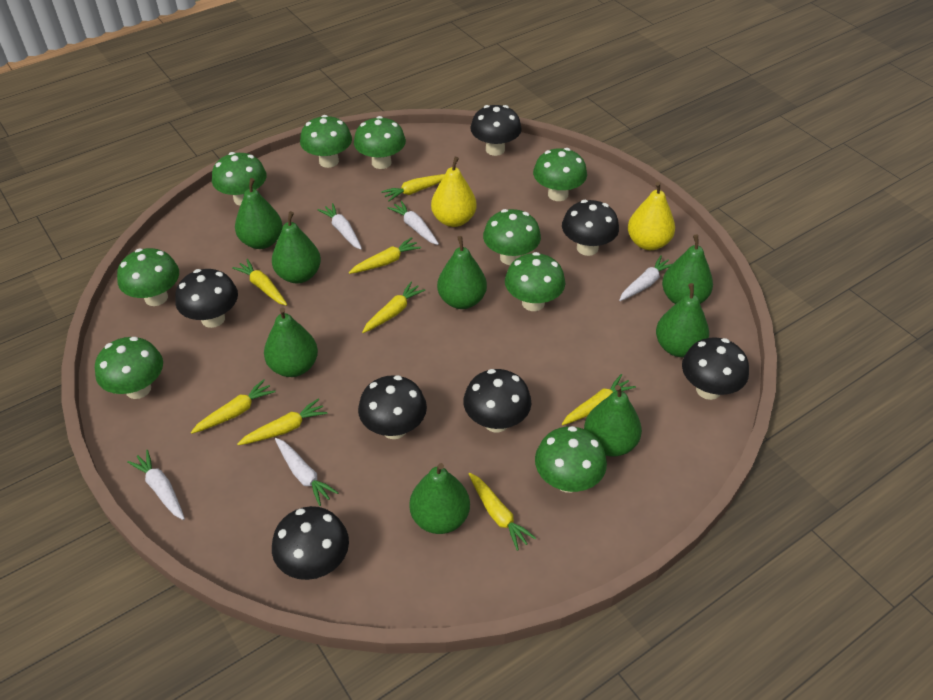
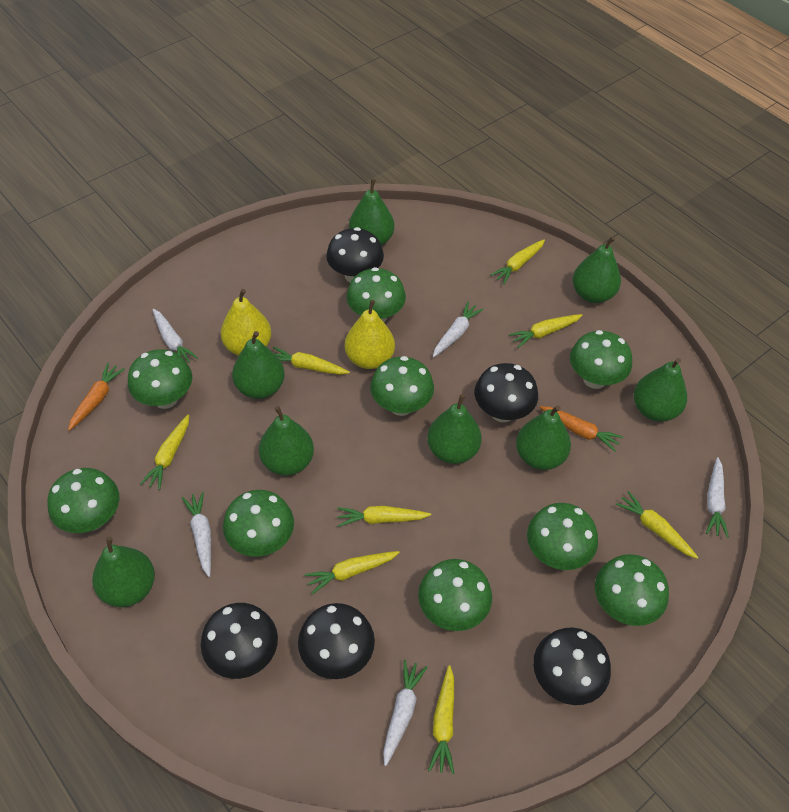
black mushroom: 7 -> 5
orange carrot: 0 -> 2

